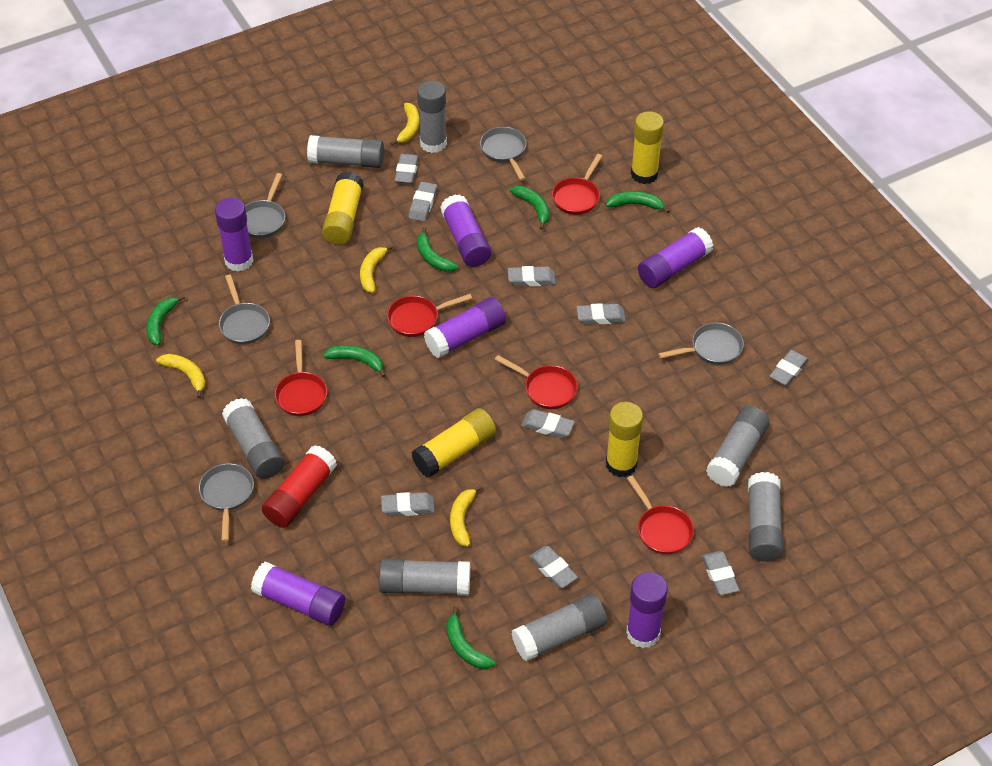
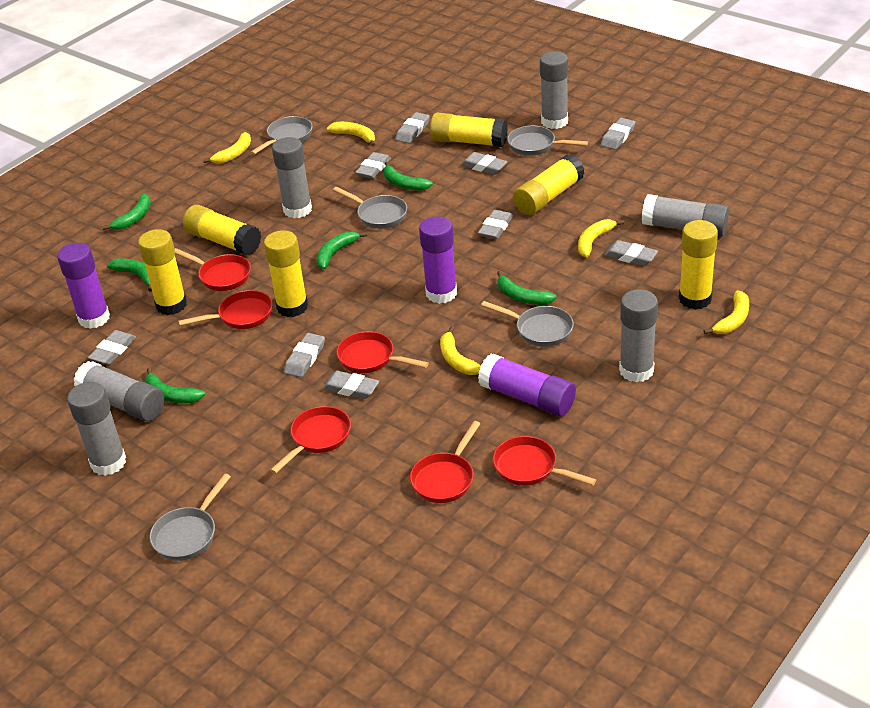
grey glue stick: 7 -> 6
purple glue stick: 6 -> 3
red glue stick: 1 -> 0
red pan: 5 -> 6
yellow banana: 4 -> 5
yellow glue stick: 4 -> 6

